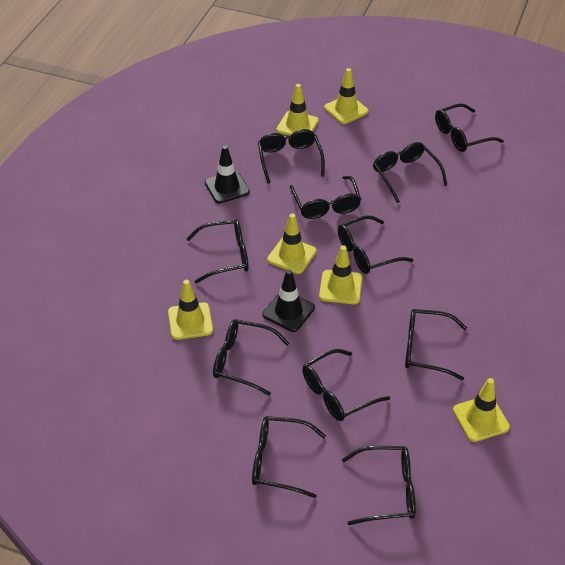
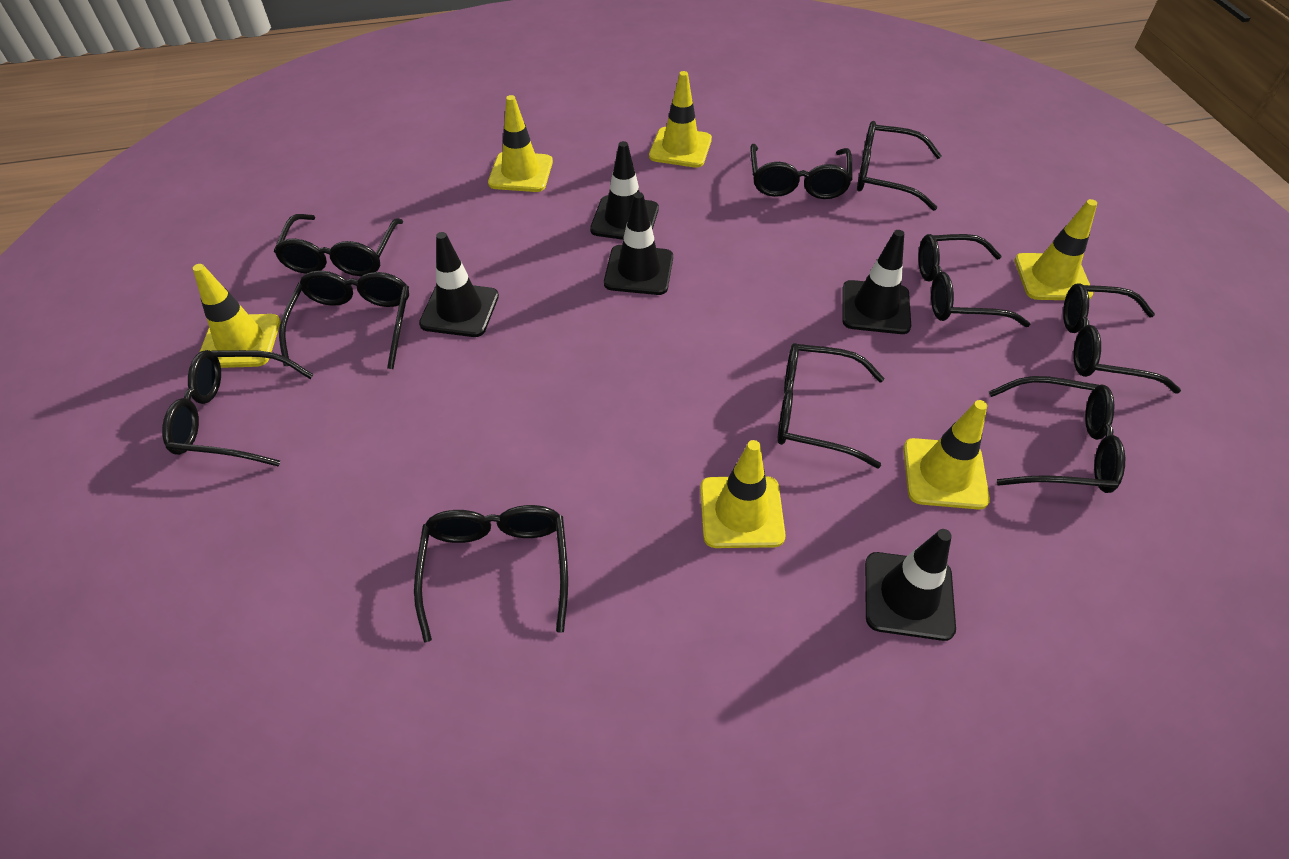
black glasses: 11 -> 10
black traffic cone: 2 -> 5

